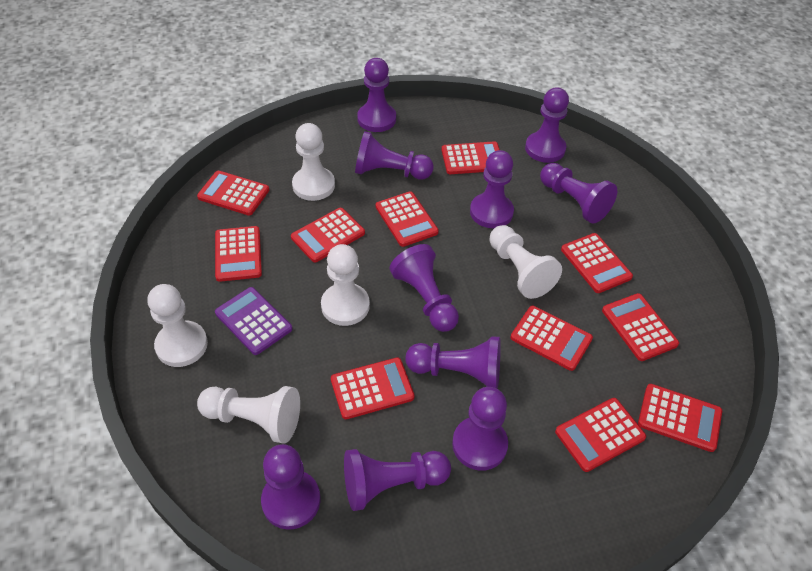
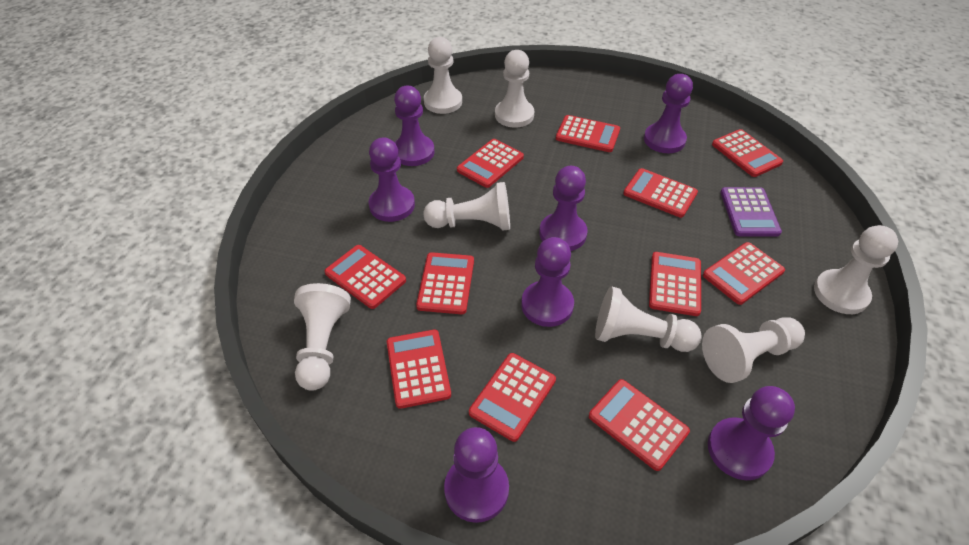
purple pawn: 10 -> 7
white pawn: 5 -> 7

